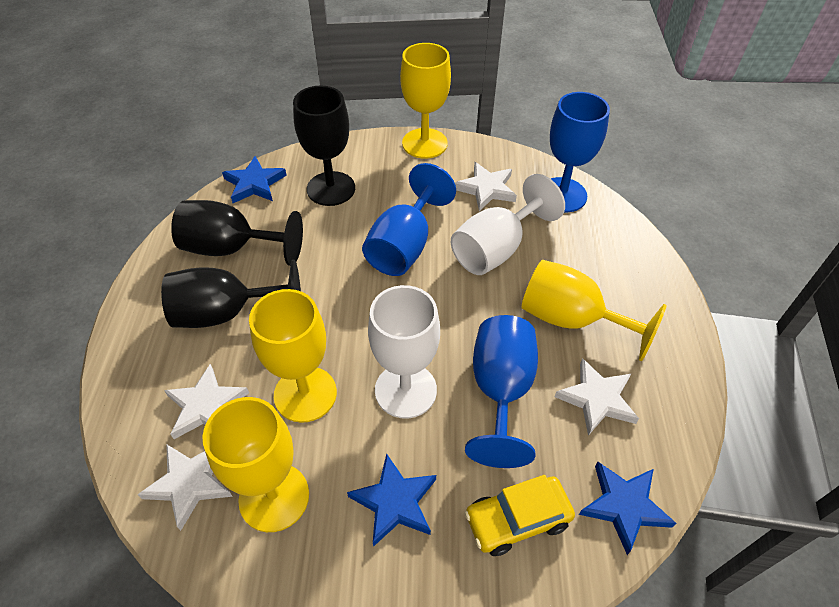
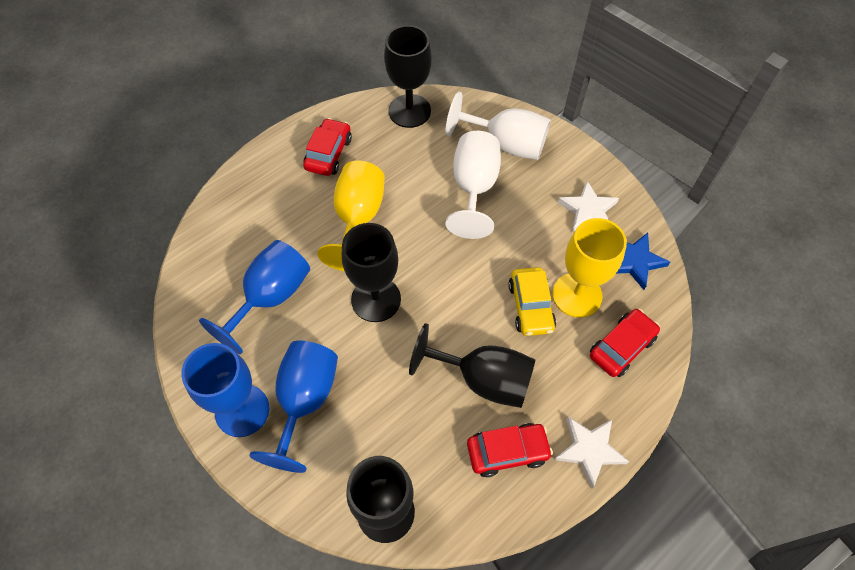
black goblet: 3 -> 4
blue star: 3 -> 1
red car: 0 -> 3
white star: 4 -> 2
yellow goblet: 4 -> 2

